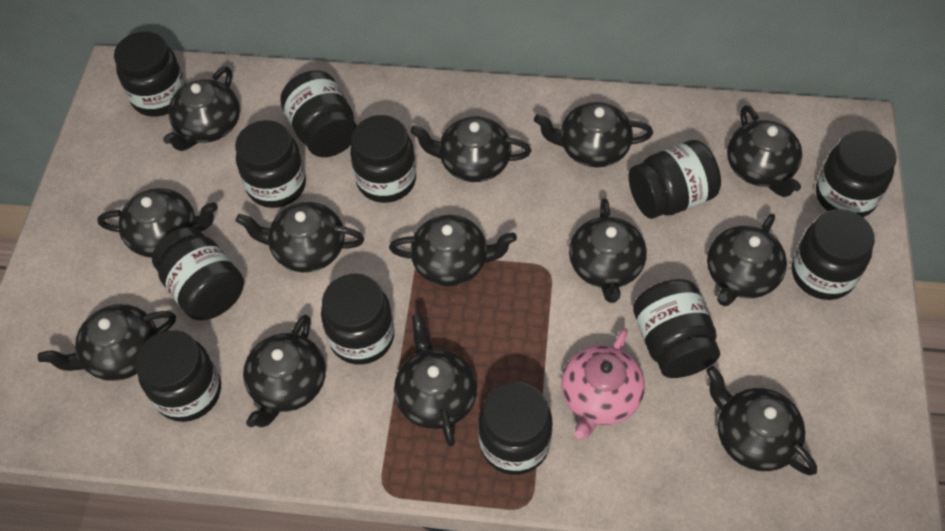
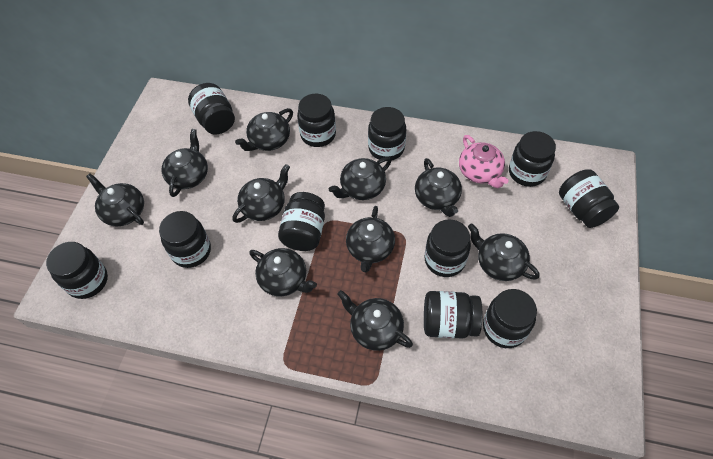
black jar: 12 -> 11
black teapot: 13 -> 10

